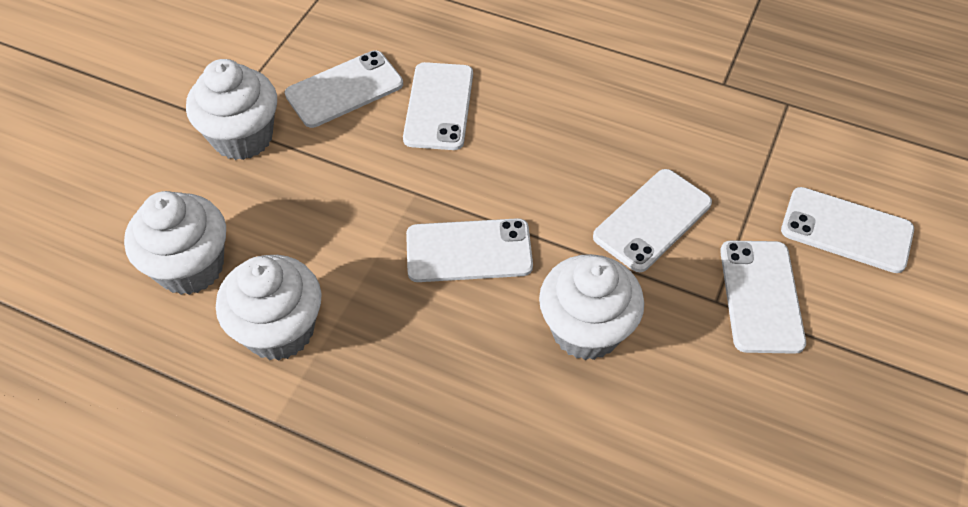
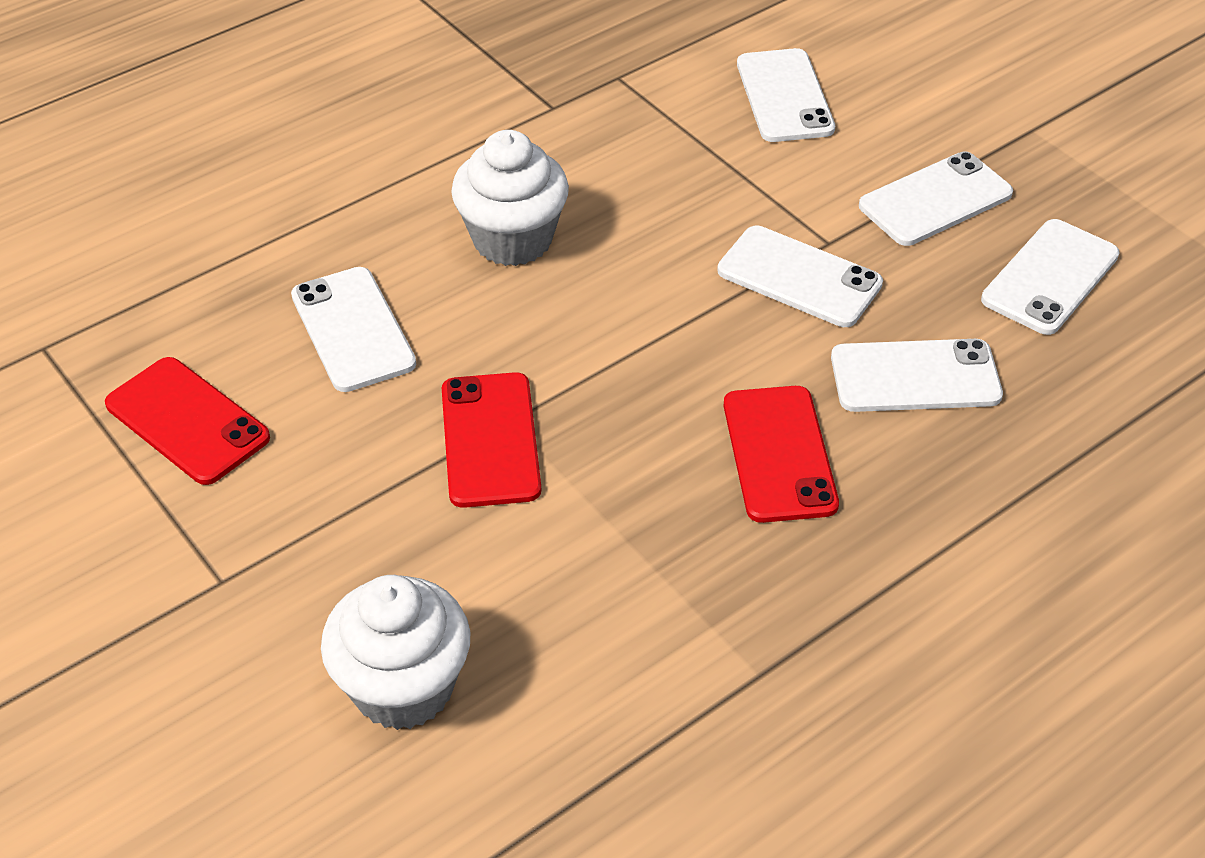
red phone: 0 -> 3
white cupcake: 4 -> 2

